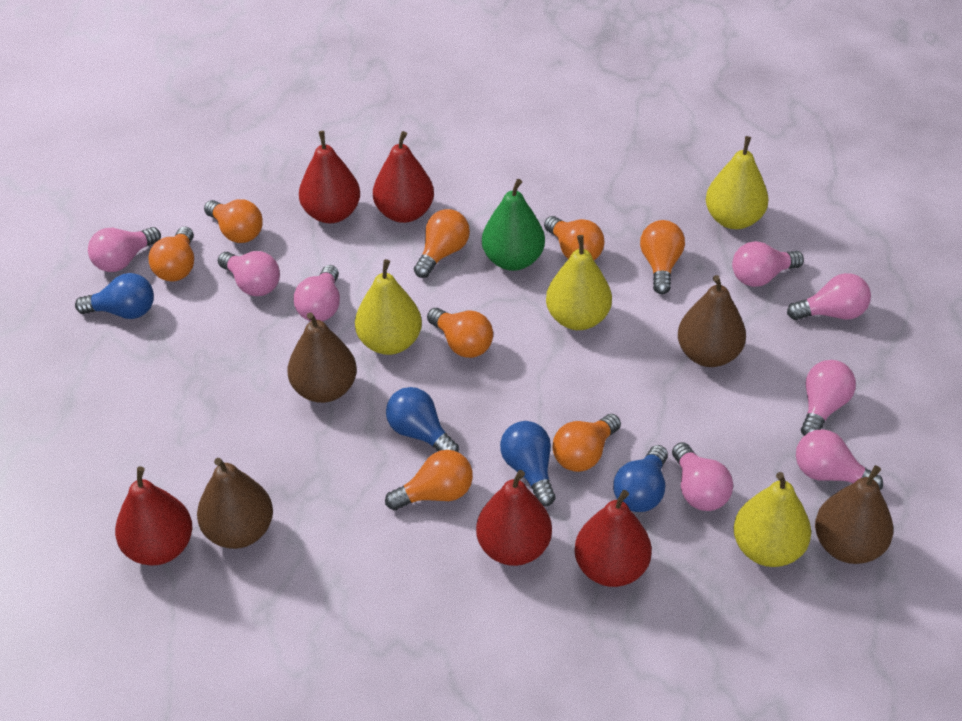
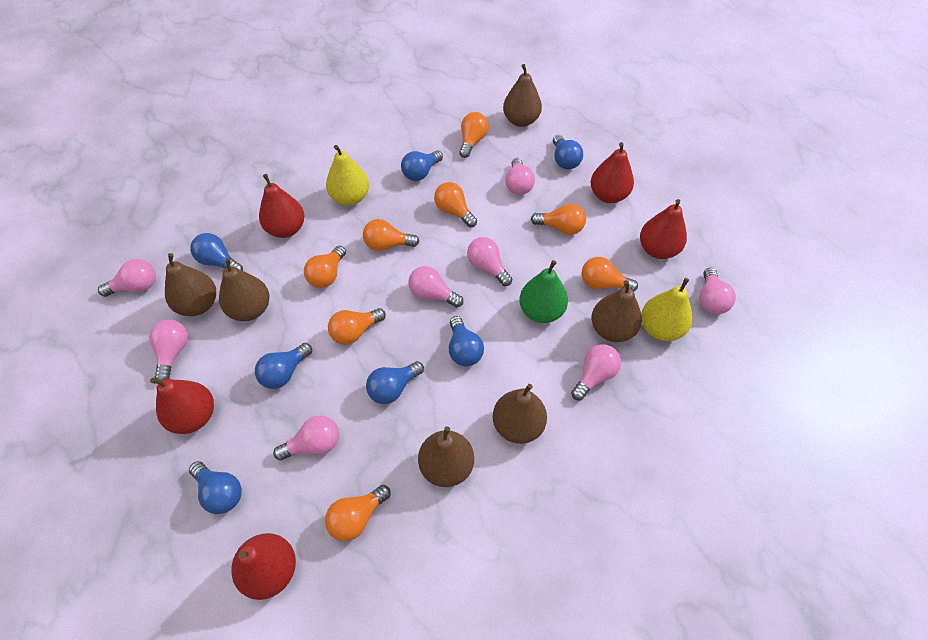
blue light bulb: 4 -> 7
brown pear: 4 -> 6
yellow pear: 4 -> 2

